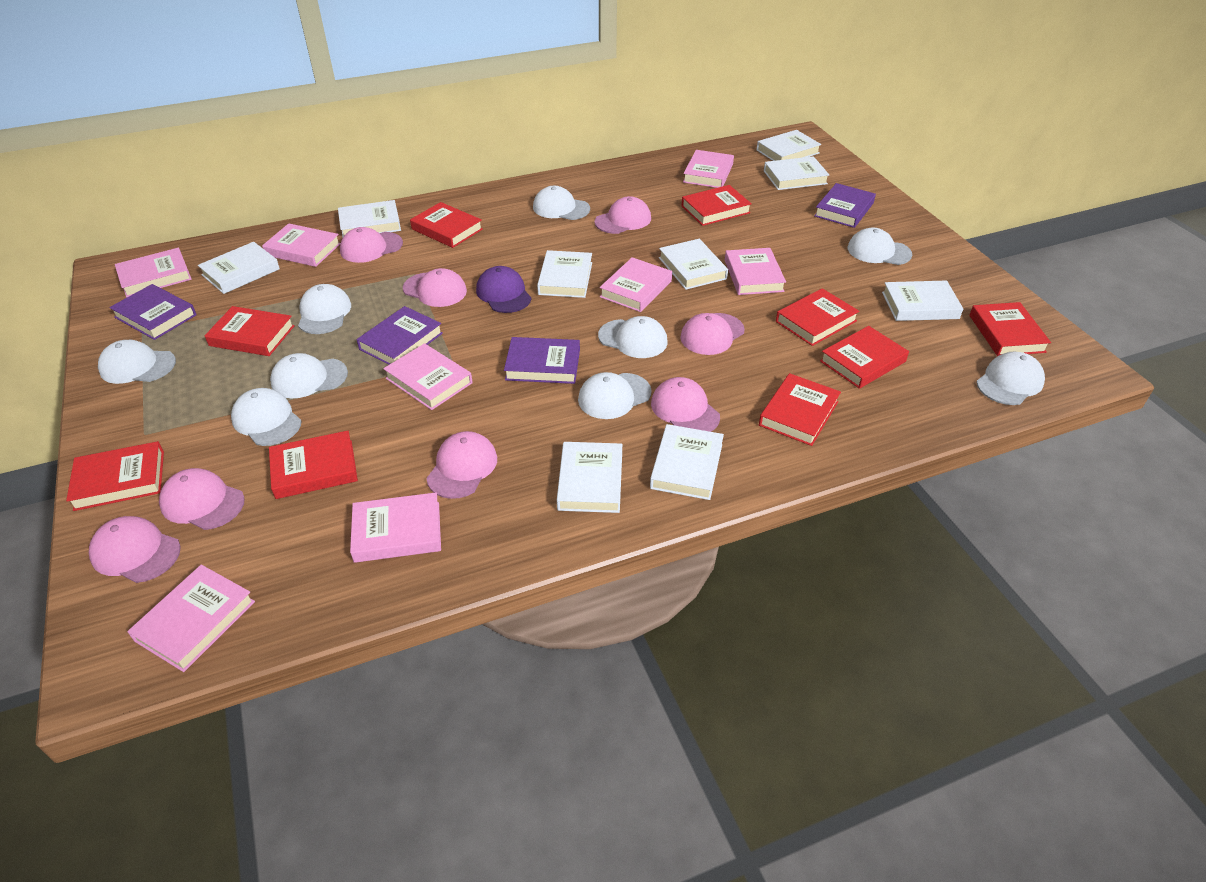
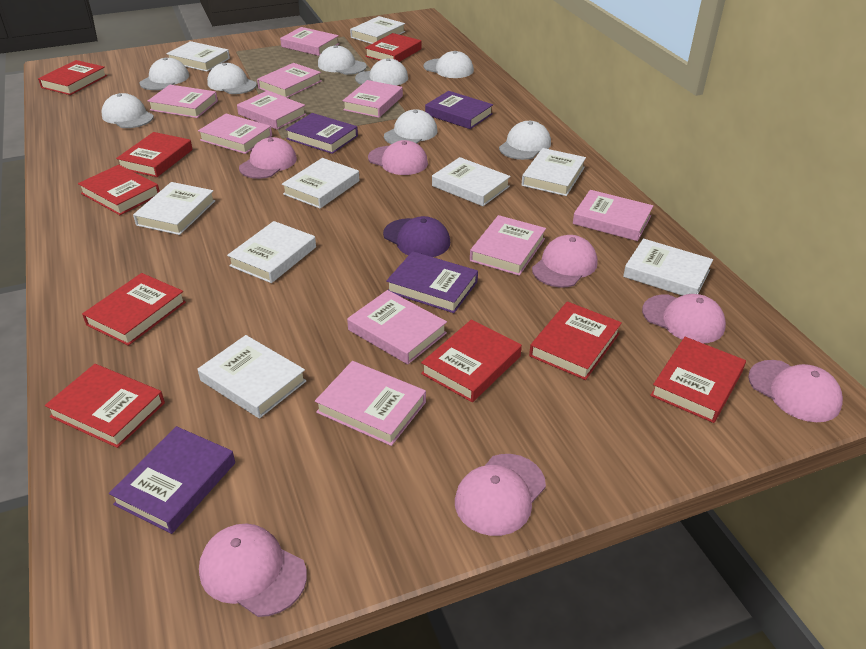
pink book: 8 -> 10
pink cap: 8 -> 7
white cap: 9 -> 8

